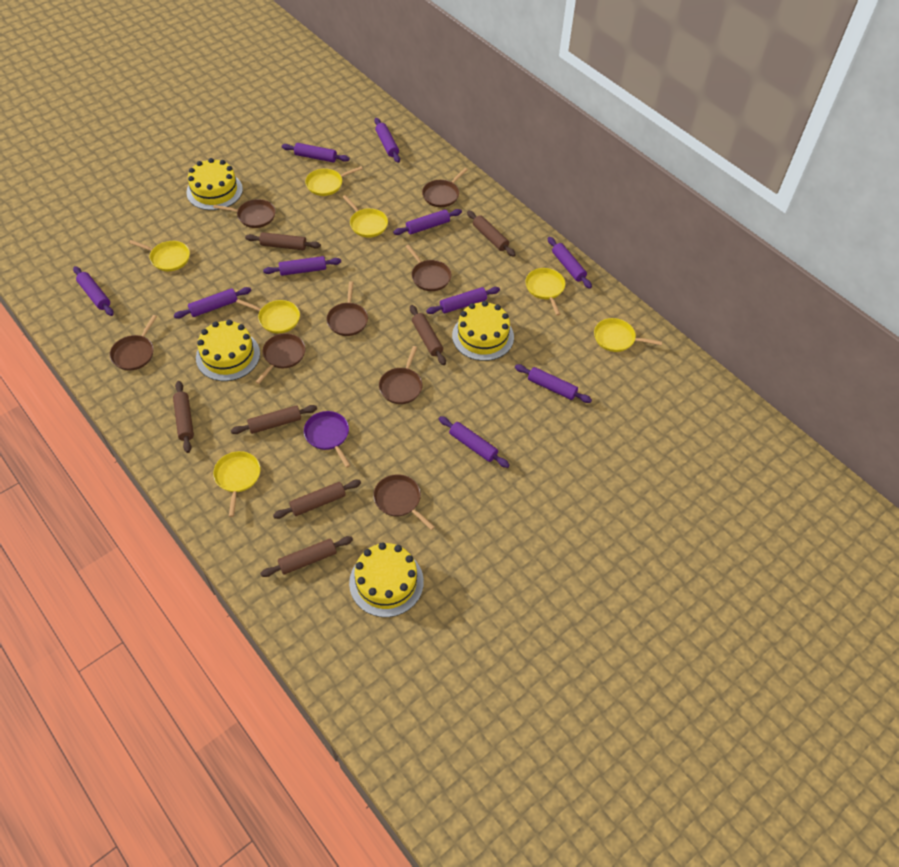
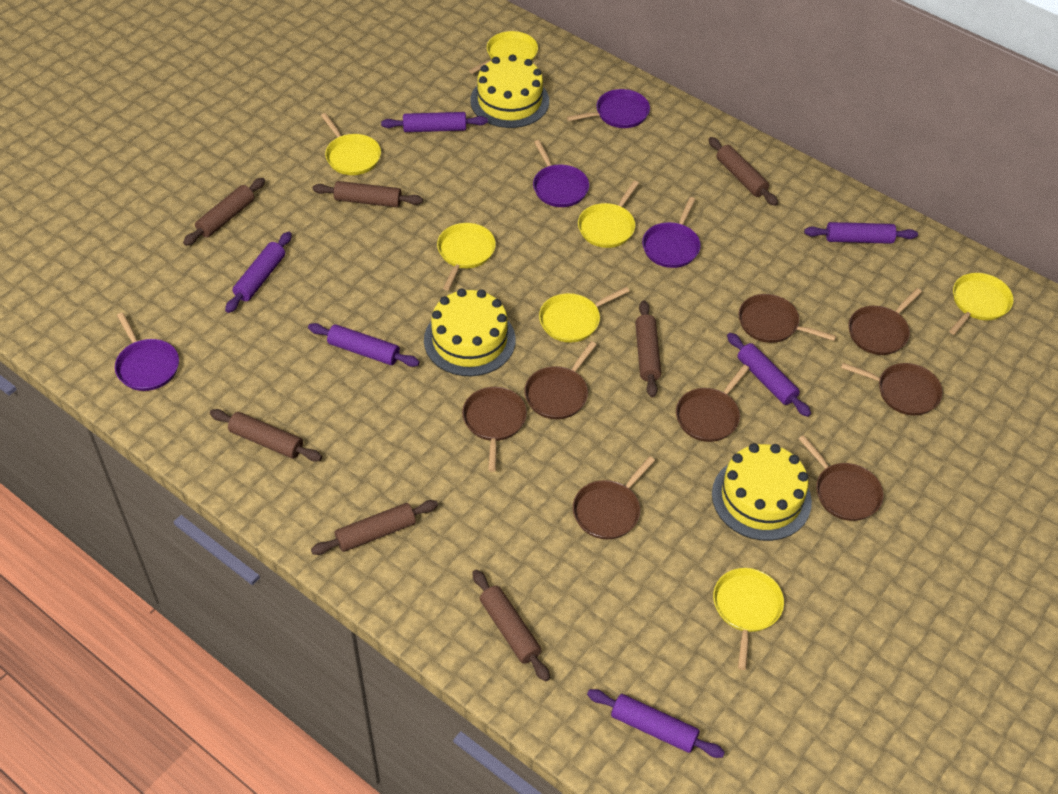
purple pan: 1 -> 4
purple rolling pin: 10 -> 6
yellow cake: 4 -> 3

